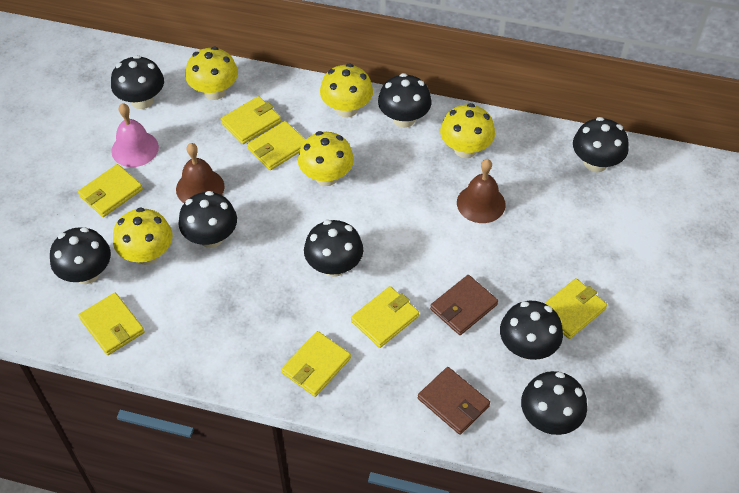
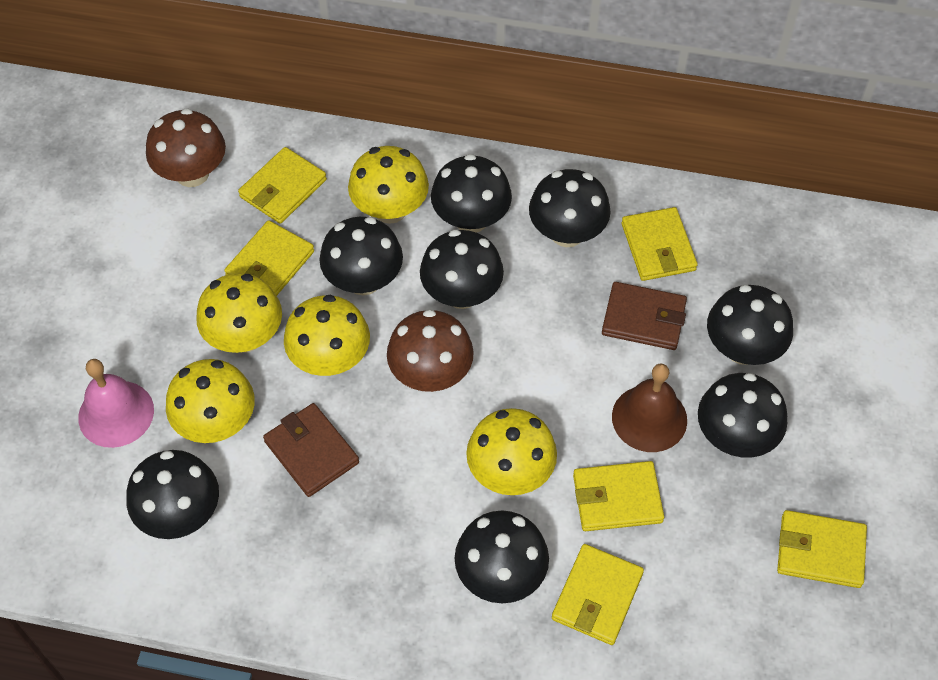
brown bell: 2 -> 1
brown mushroom: 0 -> 2
yellow wallet: 7 -> 6

